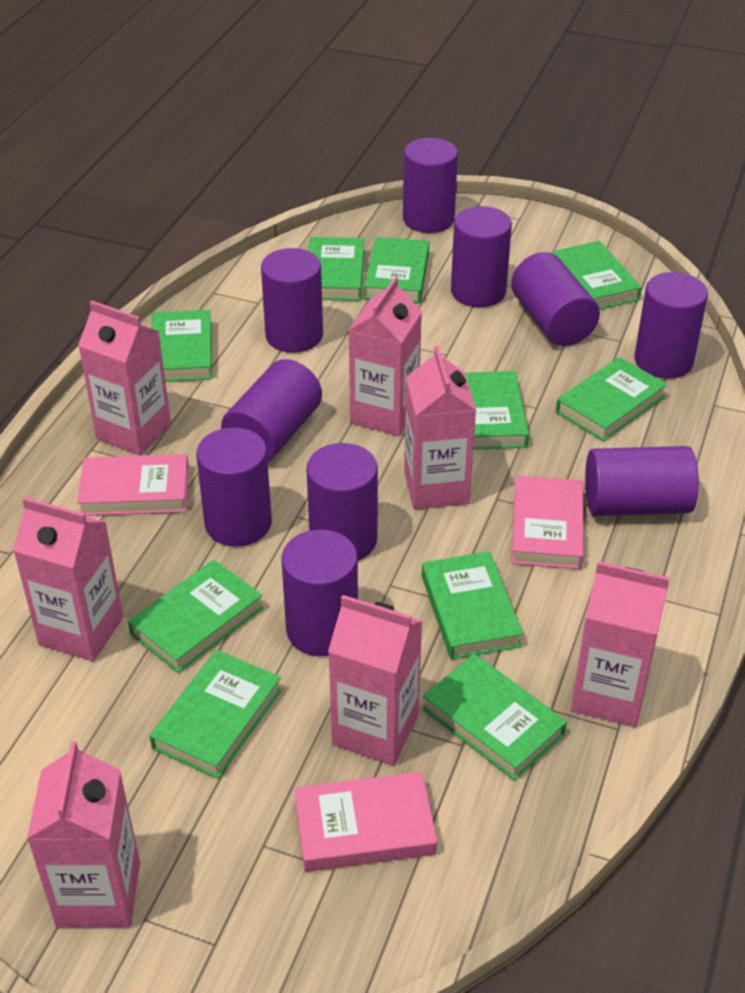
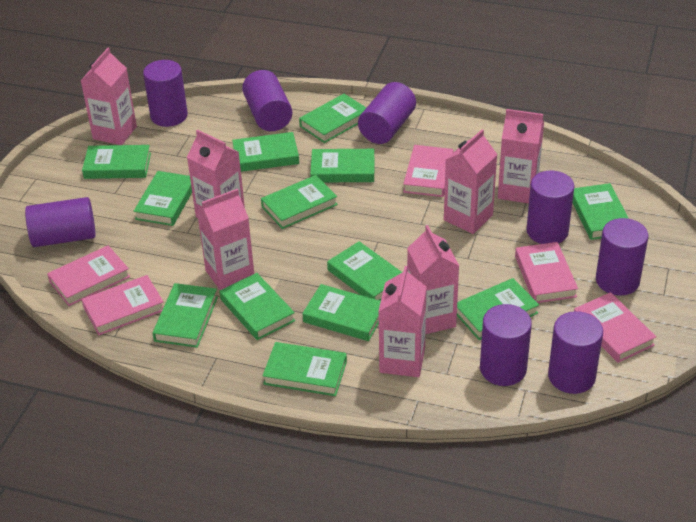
green book: 10 -> 13
pink book: 3 -> 5
purple cylinder: 10 -> 8

